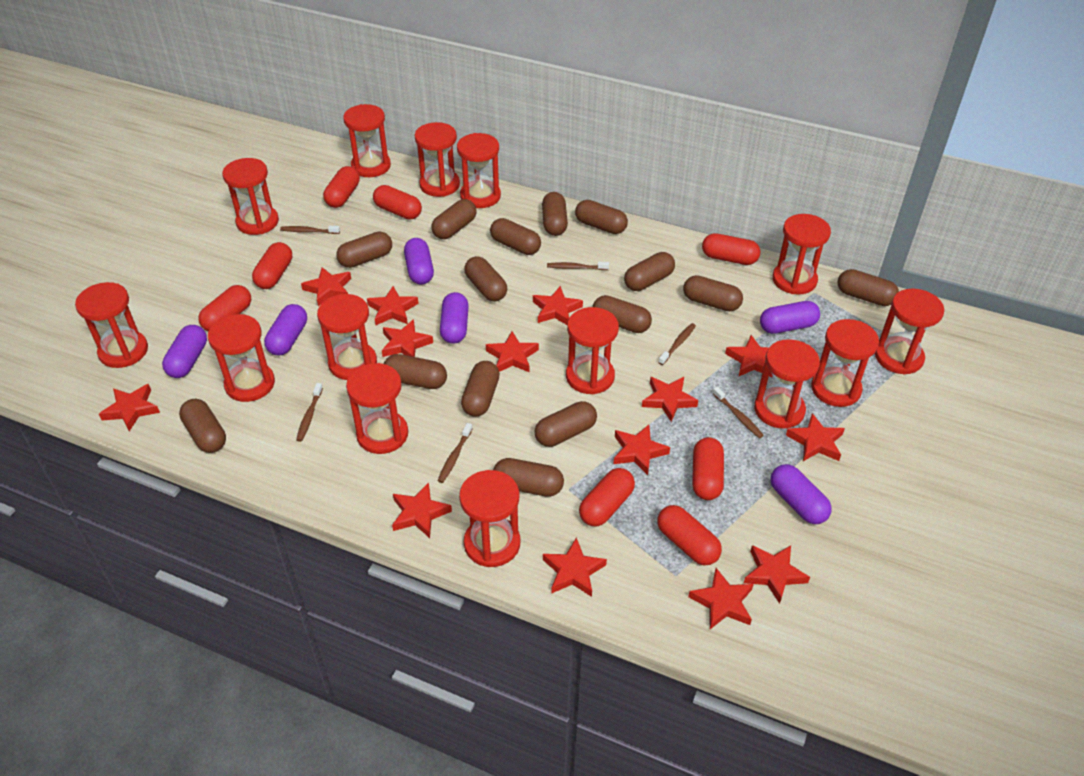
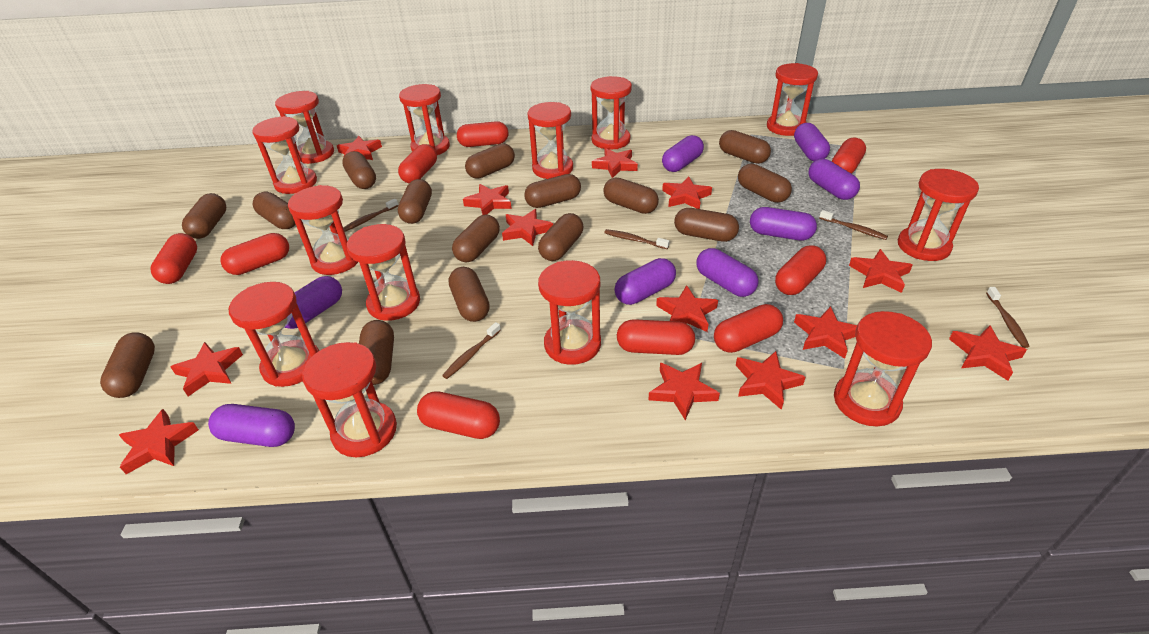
brown toothbrush: 6 -> 5
purple capsule: 6 -> 8
red capsule: 8 -> 9
red hourglass: 14 -> 13
red star: 14 -> 13

